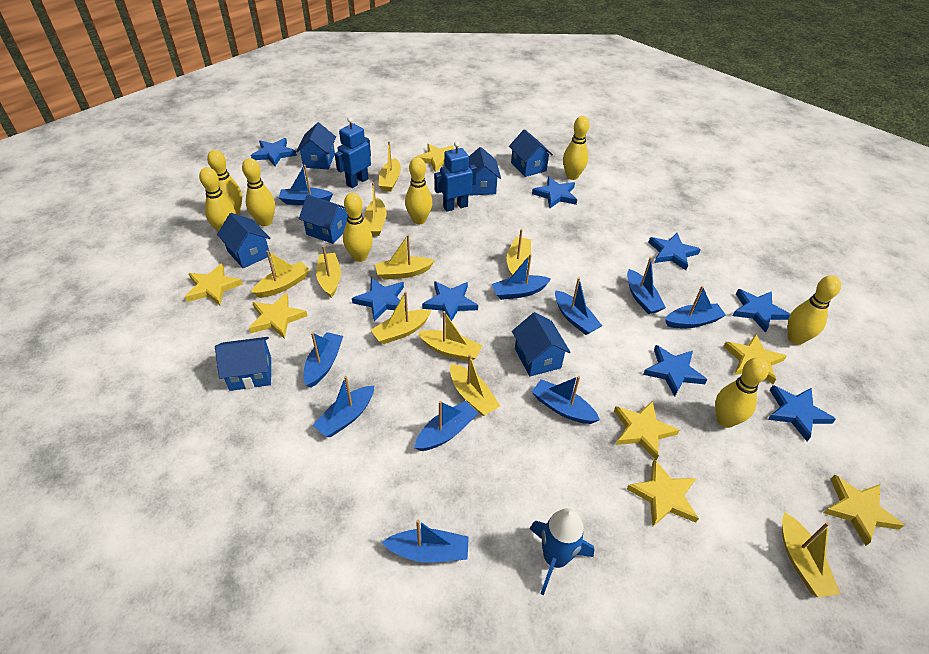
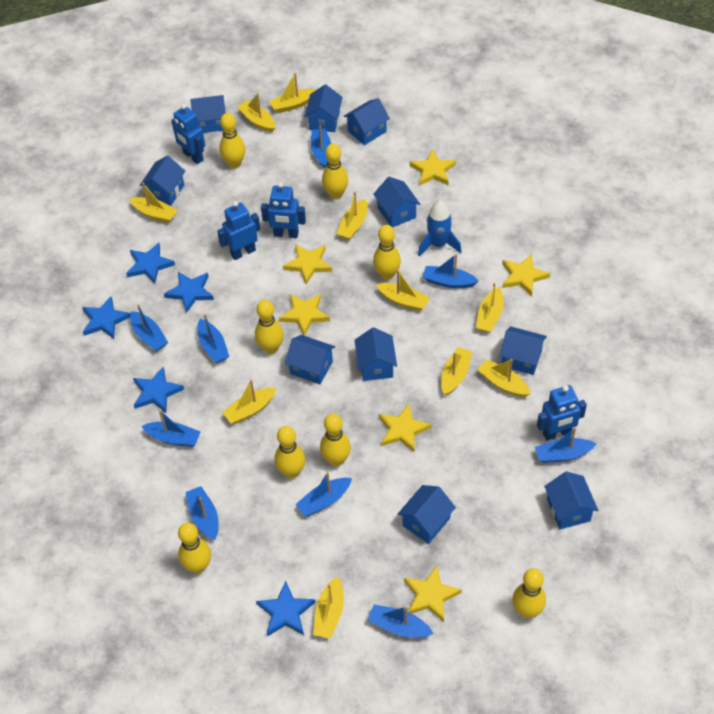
blue boat: 10 -> 9
blue house: 7 -> 10
blue robot: 2 -> 4
blue star: 8 -> 5
yellow star: 7 -> 6

